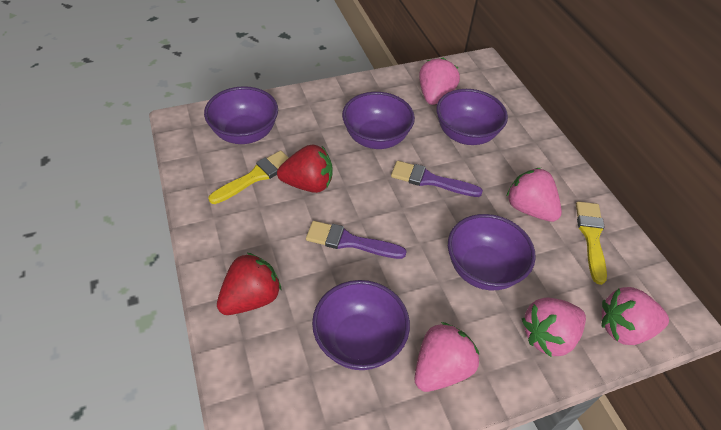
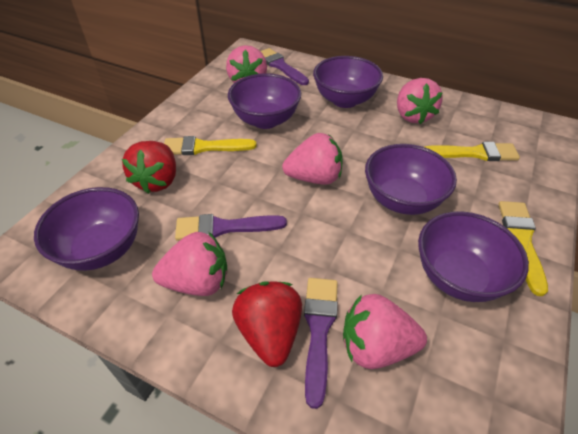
purple brush: 2 -> 3
yellow brush: 2 -> 3

